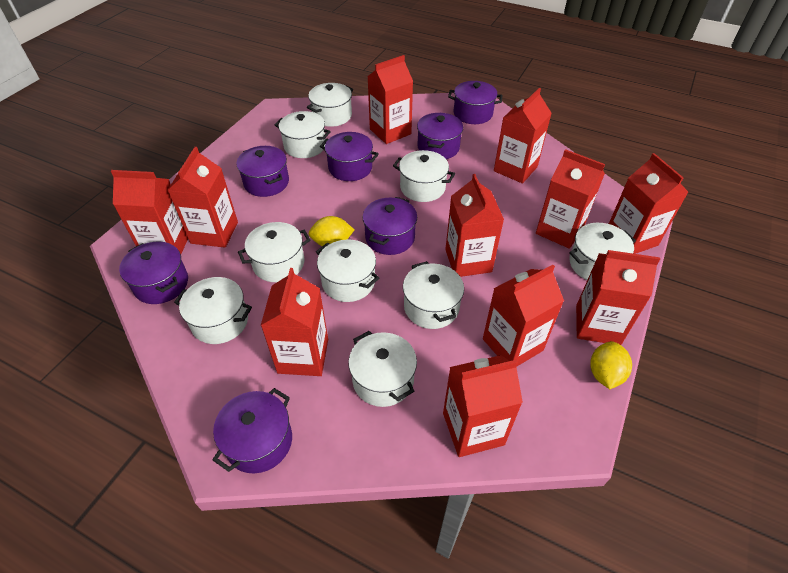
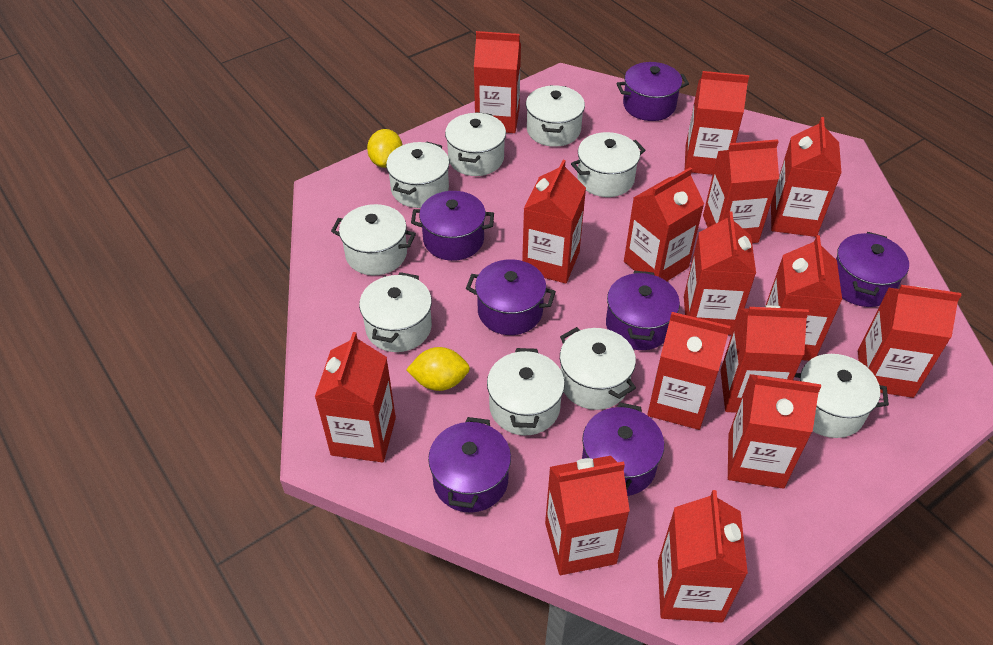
red carton: 11 -> 15

